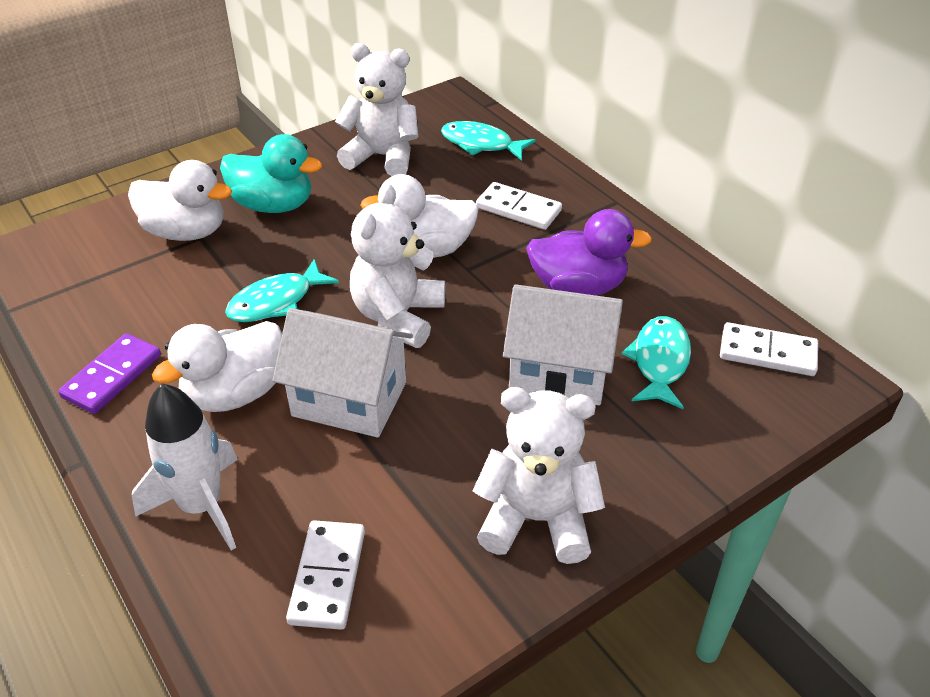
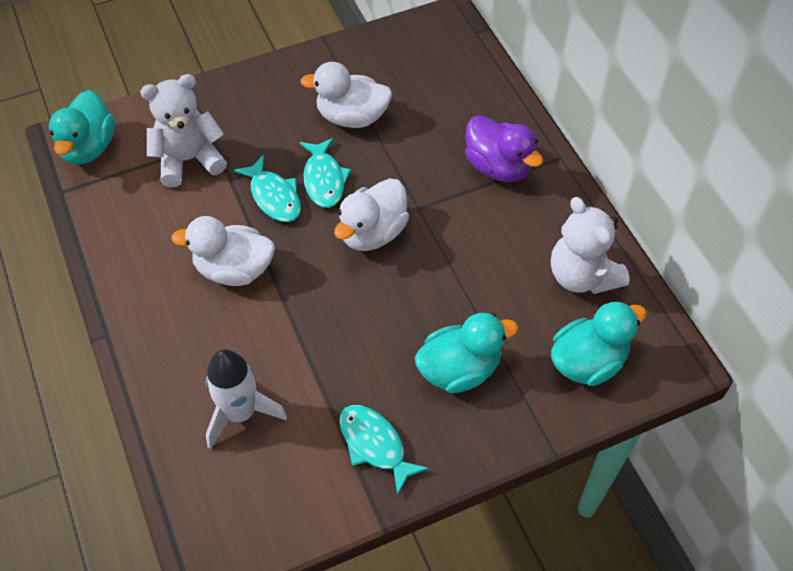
purple domino: 1 -> 0
turquoise duck: 1 -> 3
white domino: 3 -> 0
white house: 2 -> 0
white teddy bear: 3 -> 2

